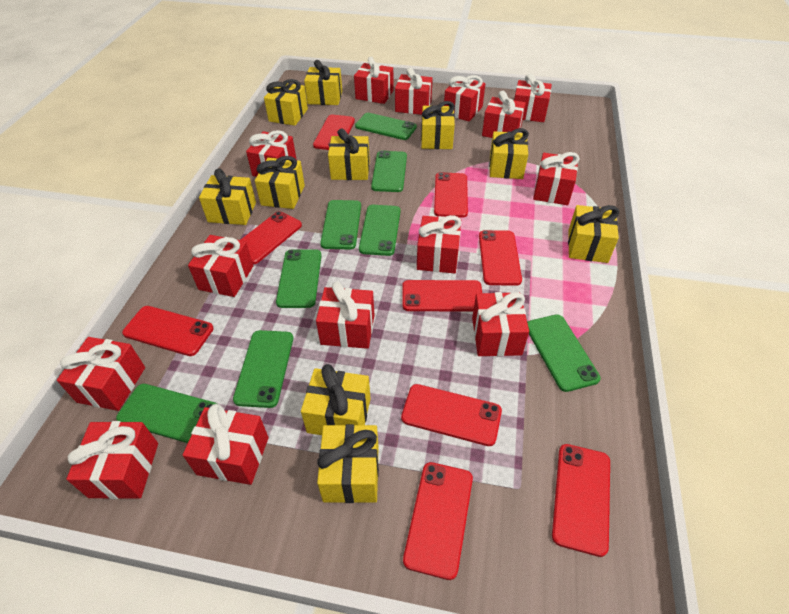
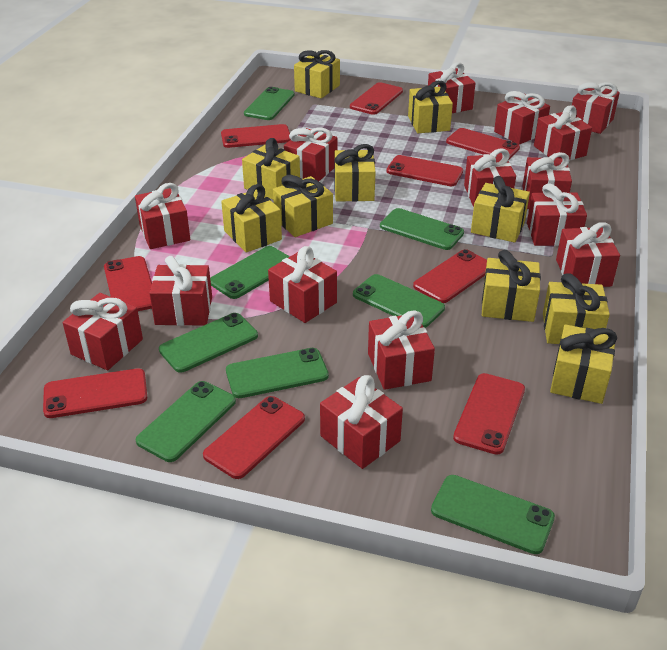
red gift: 14 -> 15

